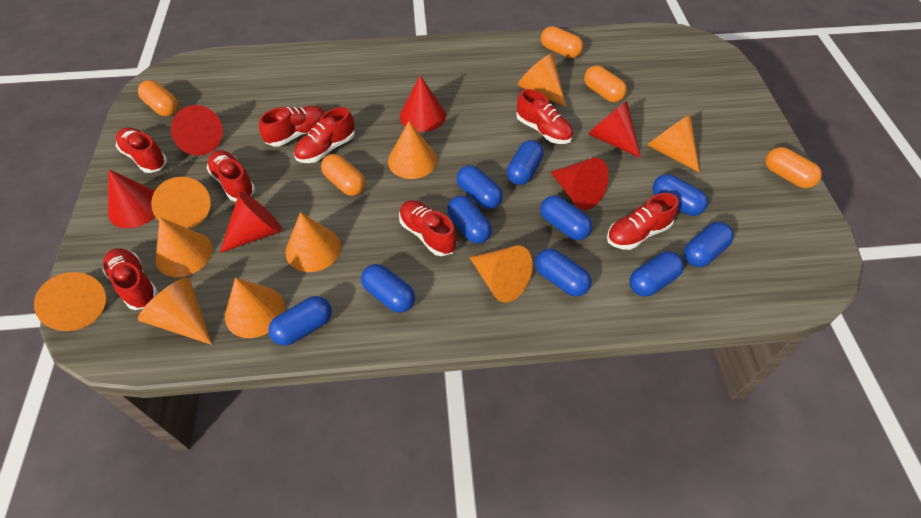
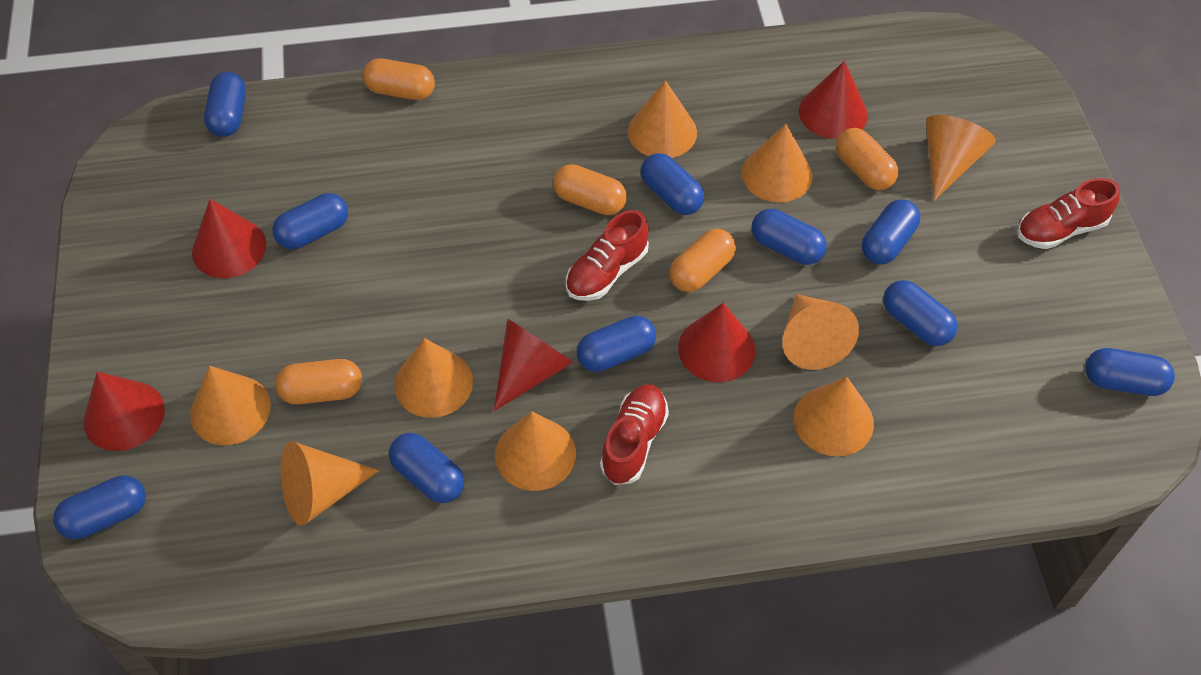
orange cone: 10 -> 9
red cone: 6 -> 5
red shoe: 8 -> 3

